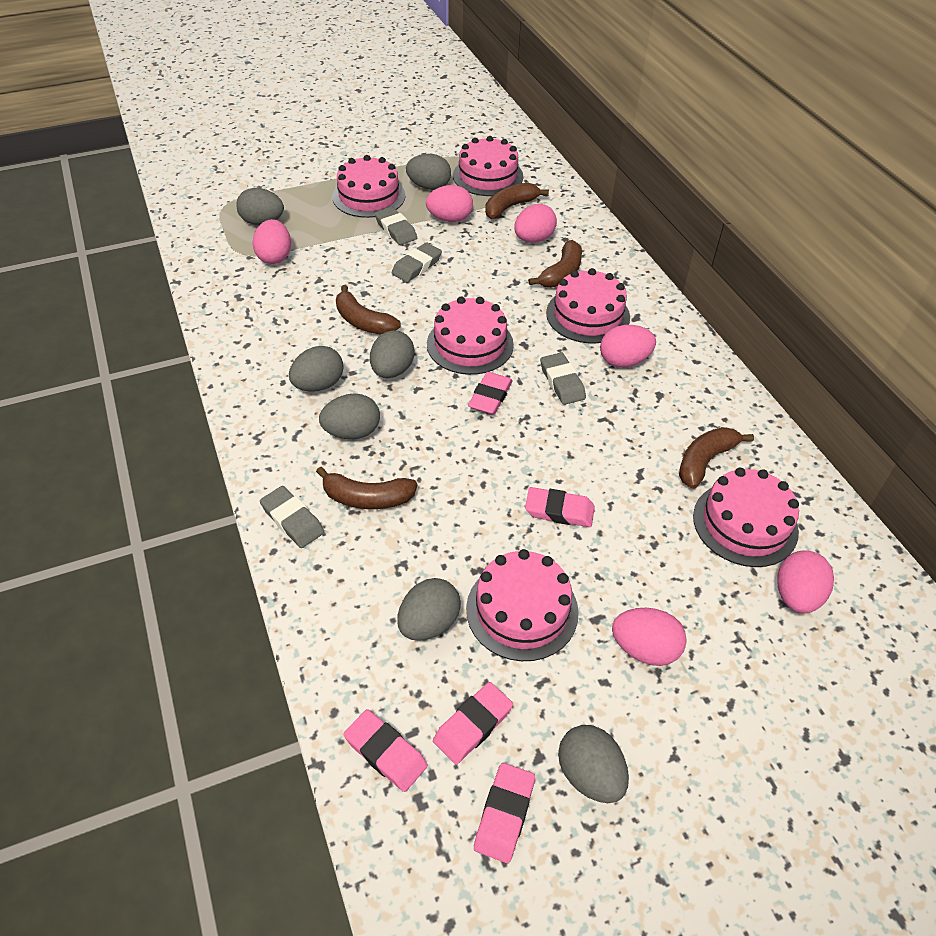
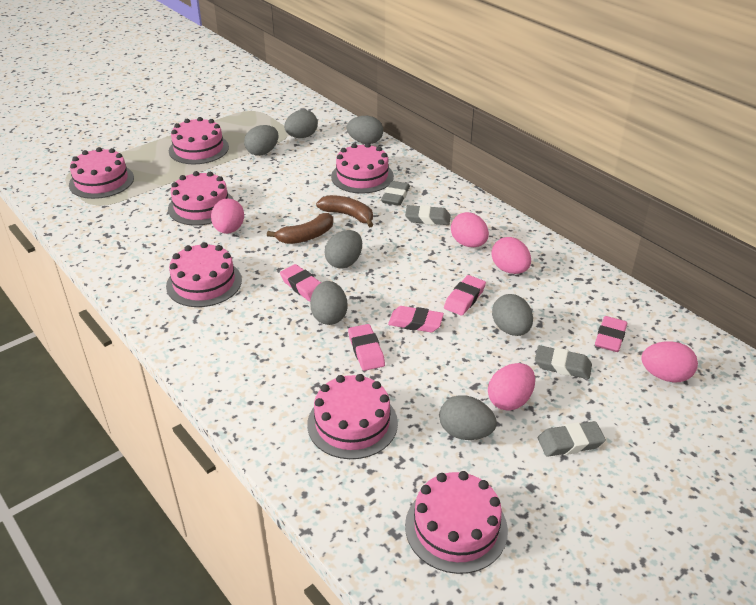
brown banana: 5 -> 2
pink cake: 6 -> 7
pink egg: 6 -> 5

